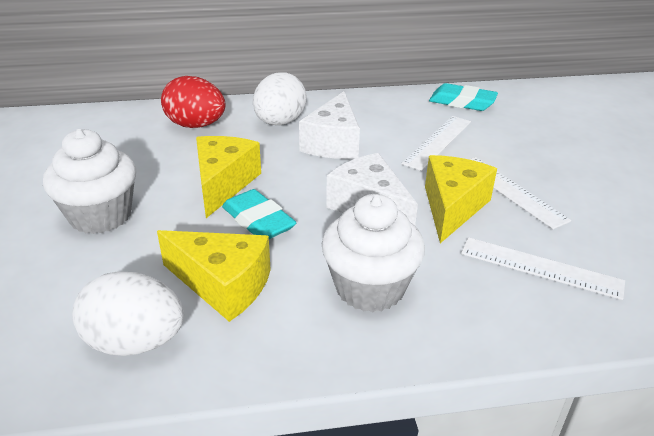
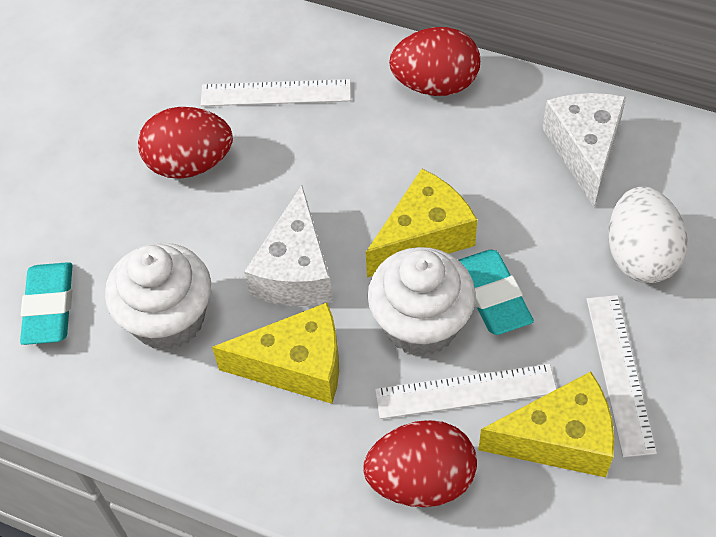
red egg: 1 -> 3
white egg: 2 -> 1

